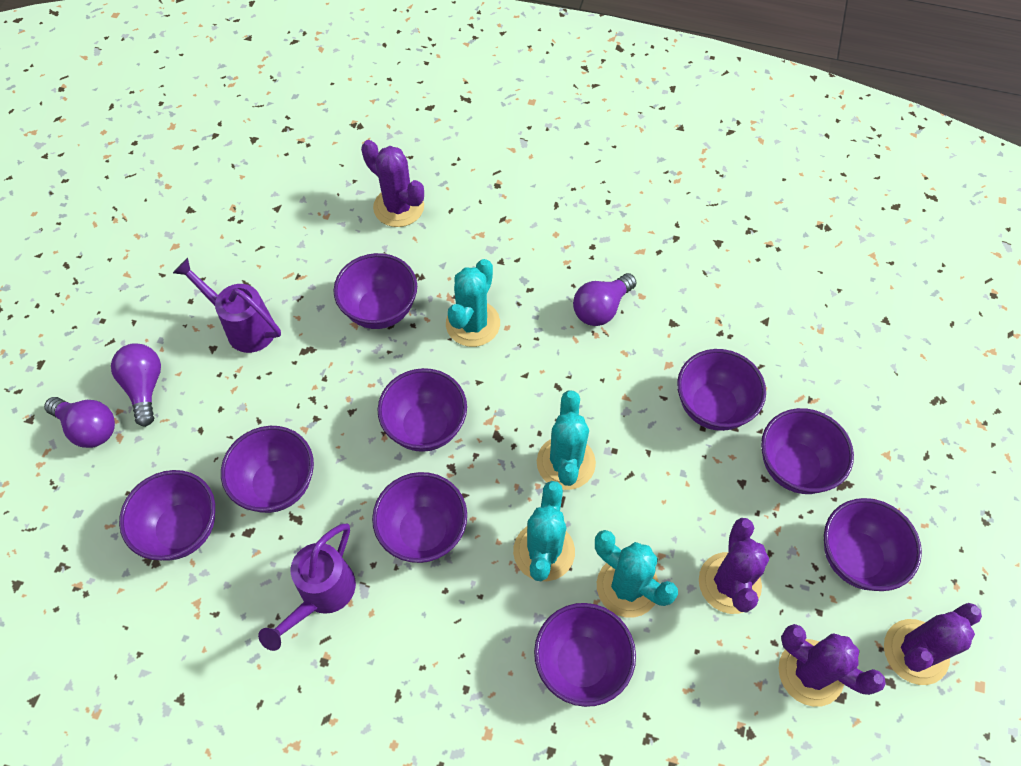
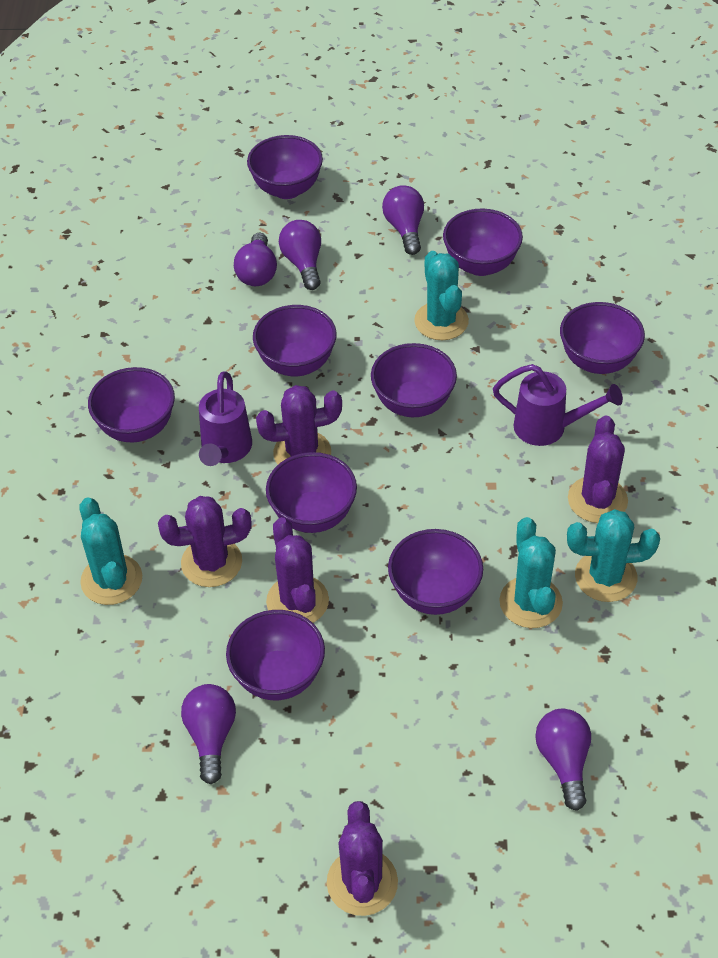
purple cactus: 4 -> 5
purple light bulb: 3 -> 5

